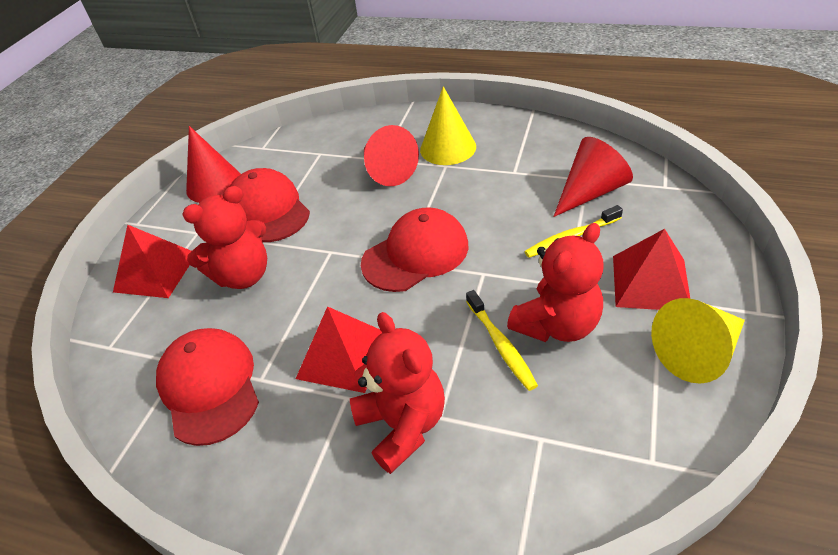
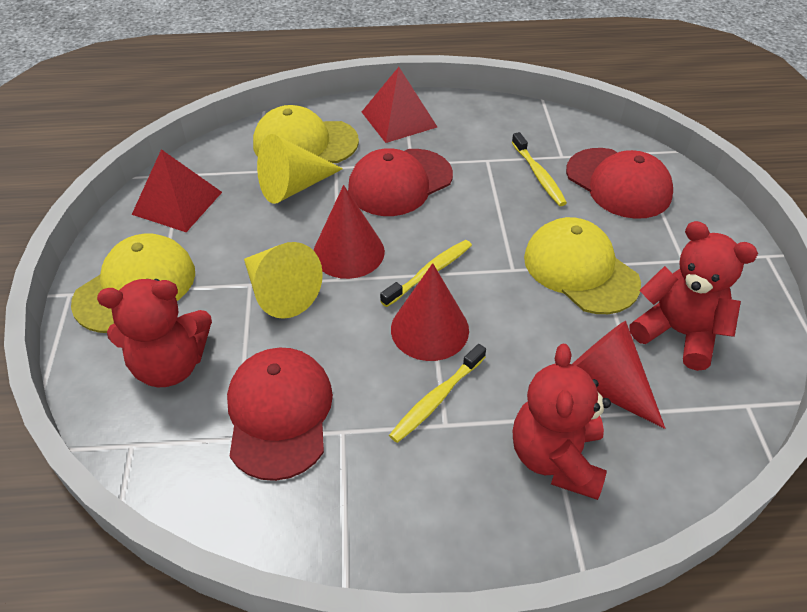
red pyramid: 3 -> 2
yellow cap: 0 -> 3
yellow toothbrush: 2 -> 3

